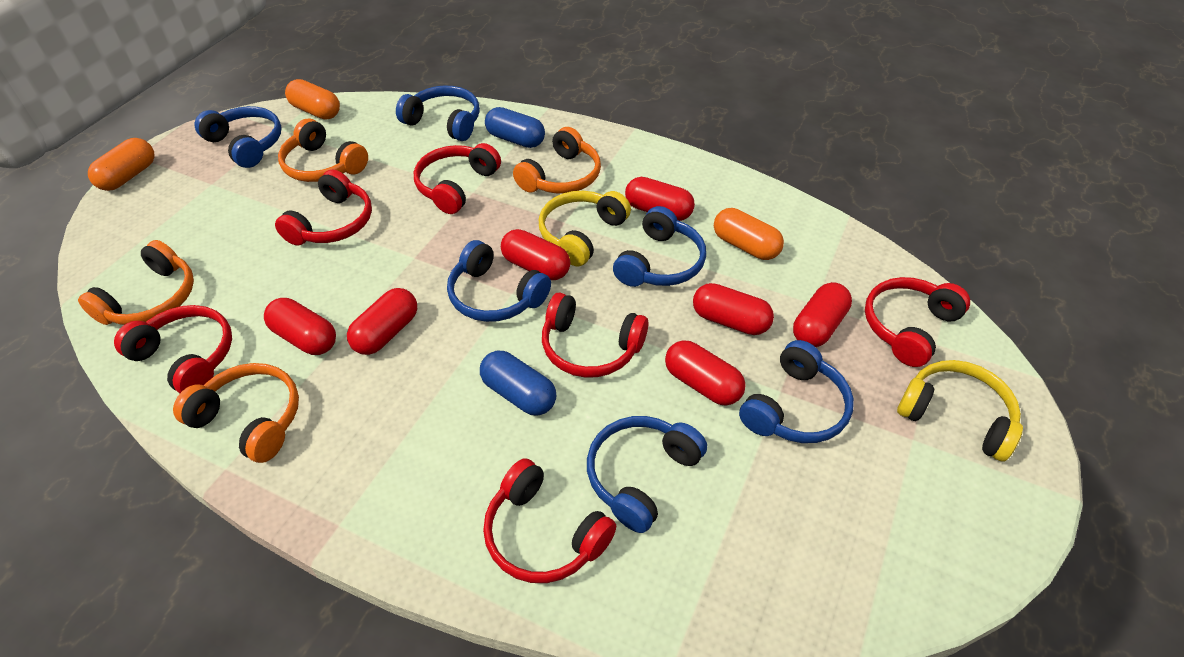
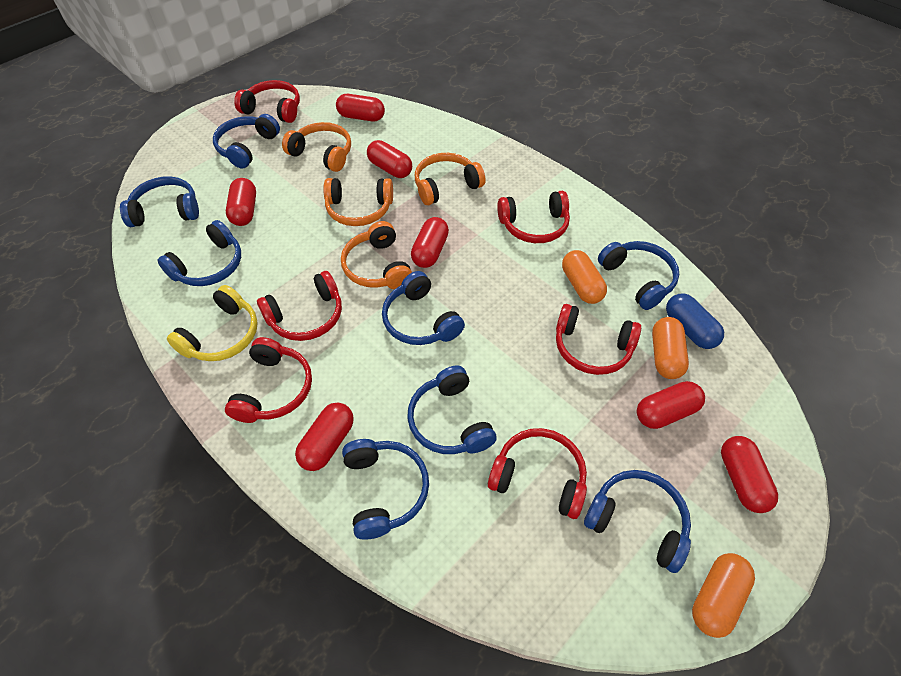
blue capsule: 2 -> 1
blue headphones: 6 -> 8
yellow headphones: 2 -> 1

